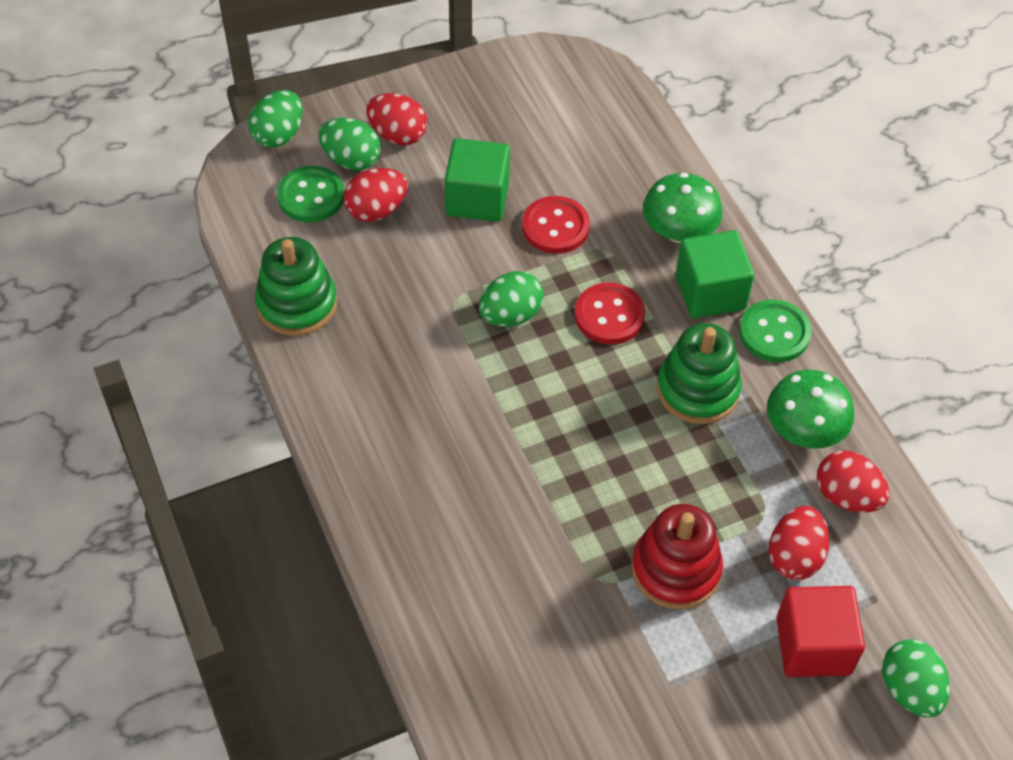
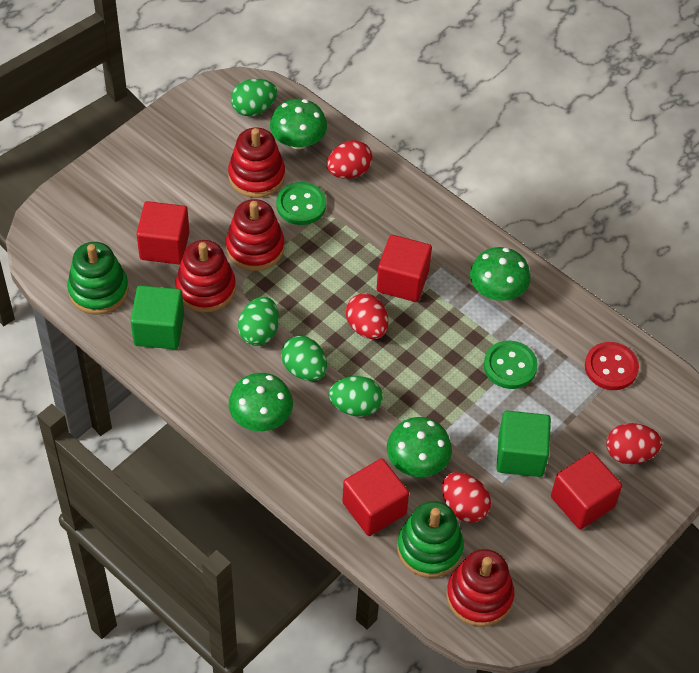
green mushroom: 2 -> 4
red button: 2 -> 1
red cube: 1 -> 4
red stacking toy: 1 -> 4

